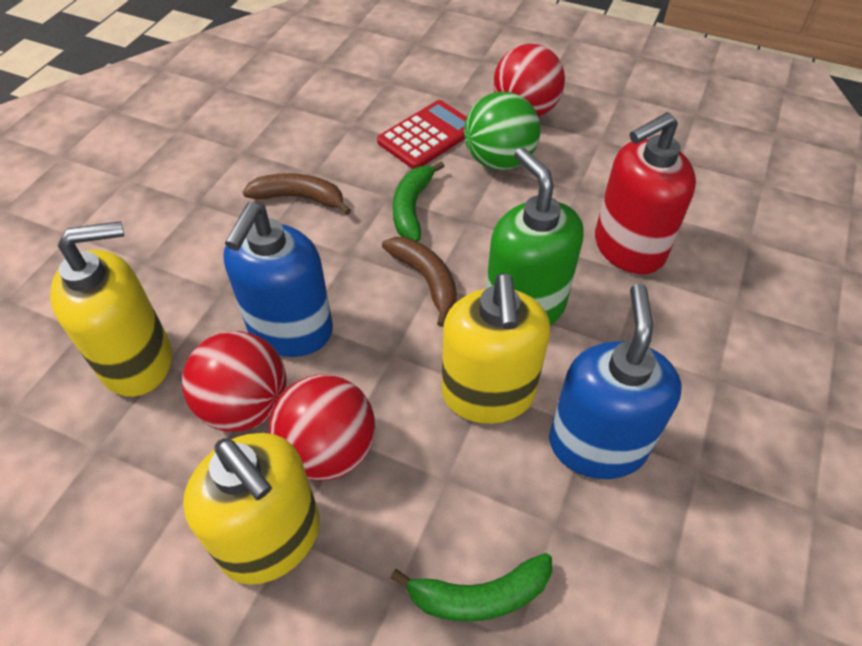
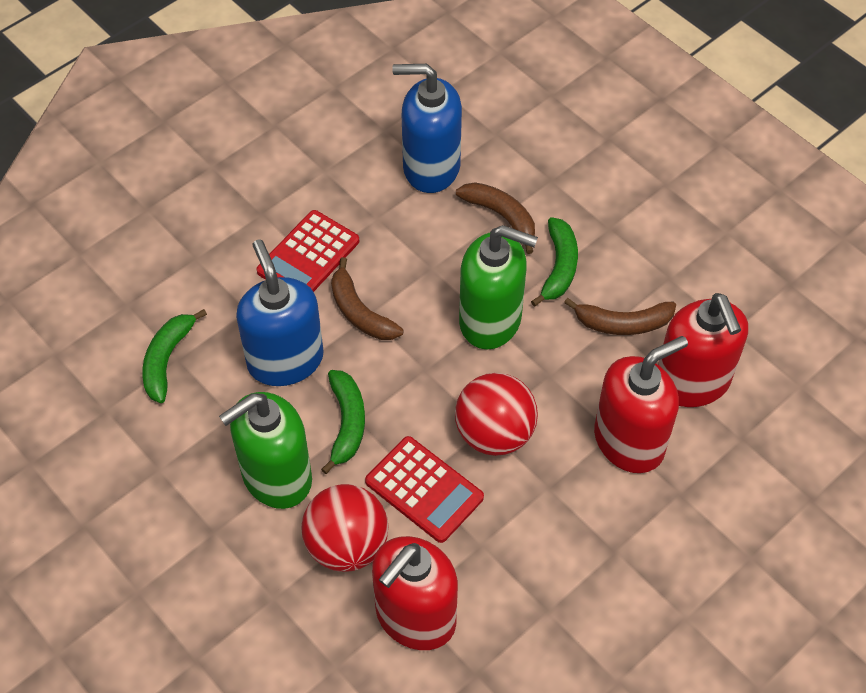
brown banana: 2 -> 3
green ball: 1 -> 0
green banana: 2 -> 3
green soap dispenser: 1 -> 2
red ball: 3 -> 2
red calculator: 1 -> 2
red soap dispenser: 1 -> 3
yellow soap dispenser: 3 -> 0

